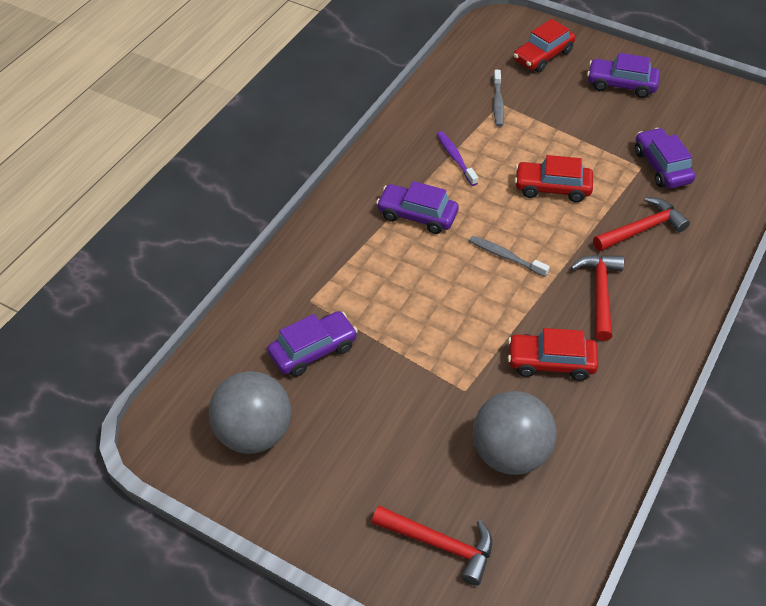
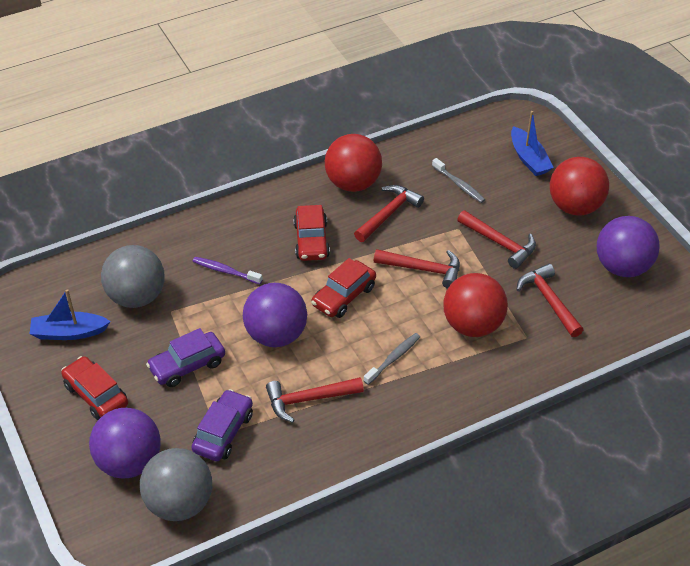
blue boat: 0 -> 2
purple ball: 0 -> 3
purple car: 4 -> 2
red ball: 0 -> 3
red hammer: 3 -> 5

